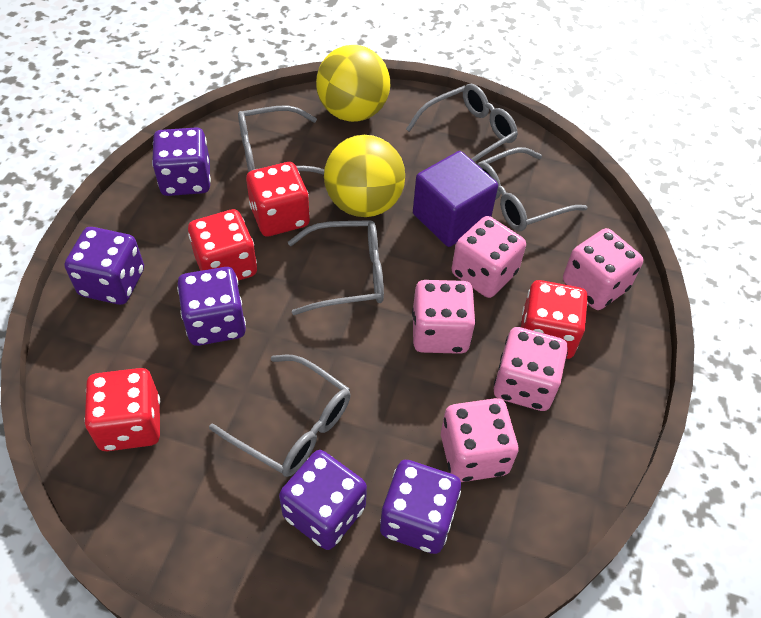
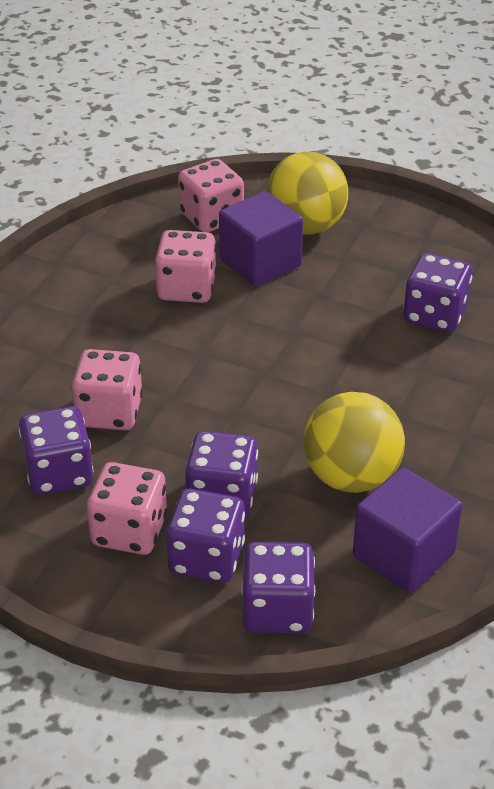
grey glasses: 5 -> 0
pink dice: 5 -> 4
purple cube: 1 -> 2
red dice: 4 -> 0

